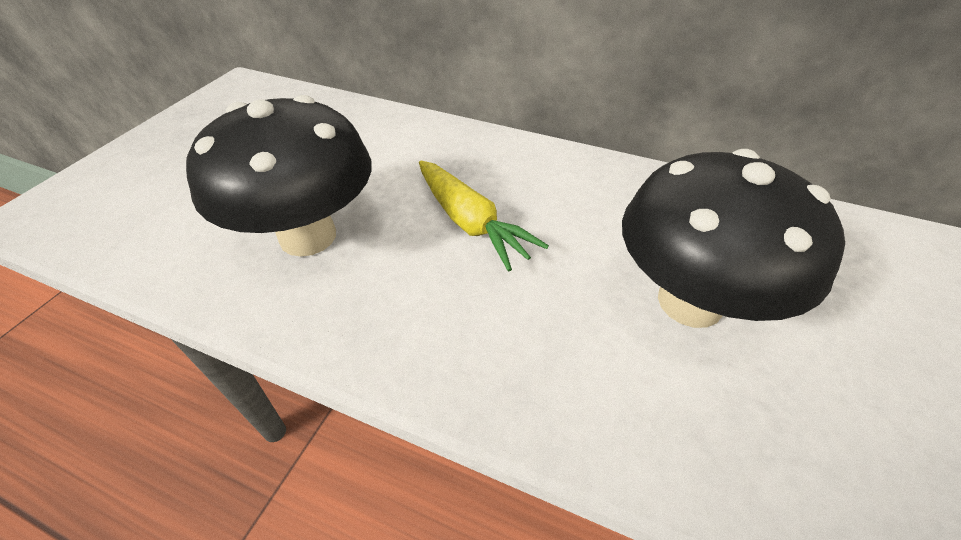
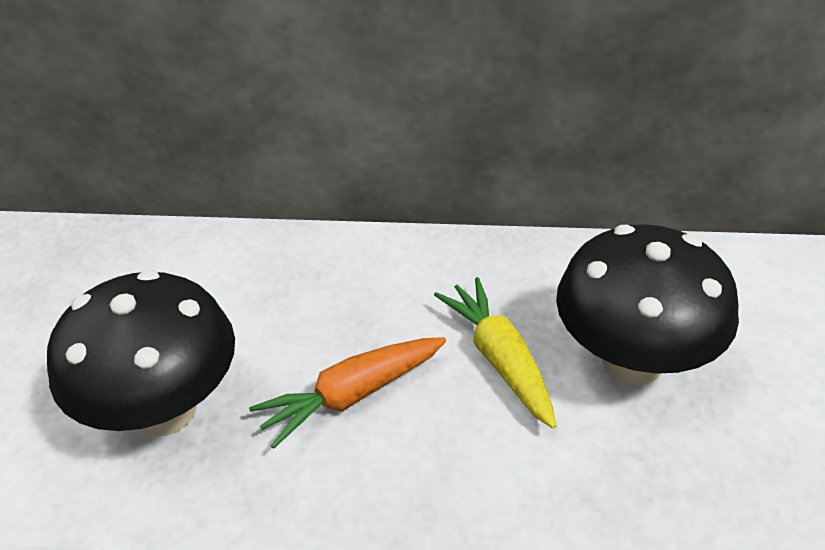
orange carrot: 0 -> 1

